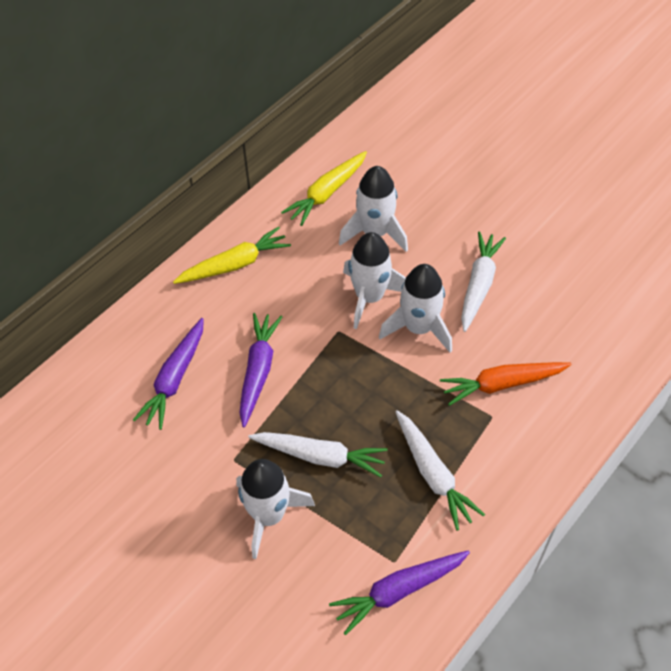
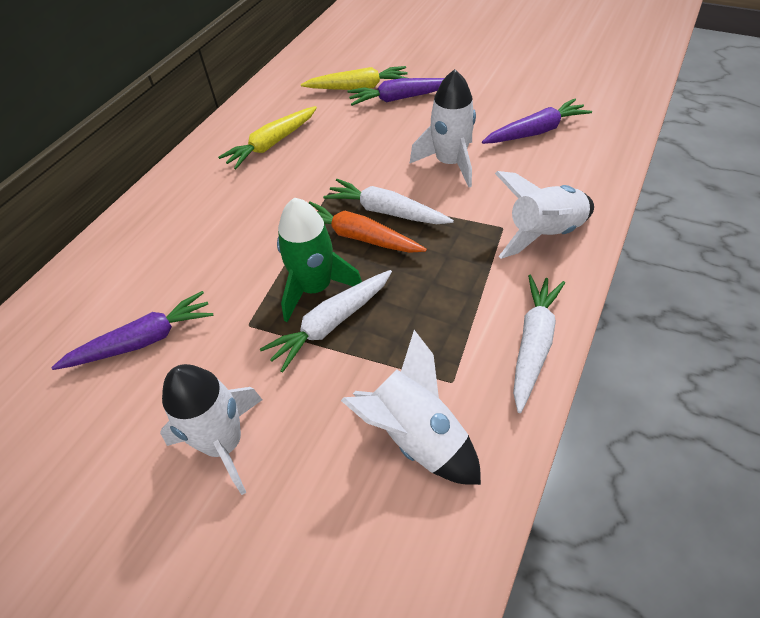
green rocket: 0 -> 1

